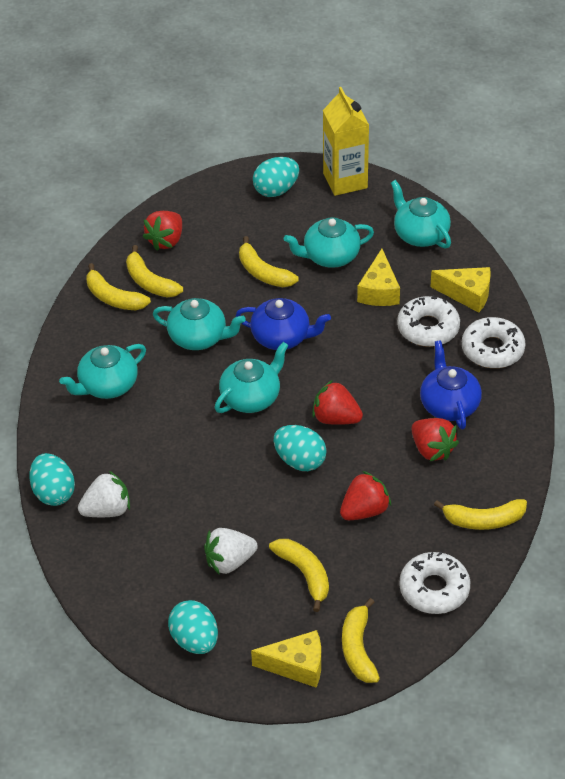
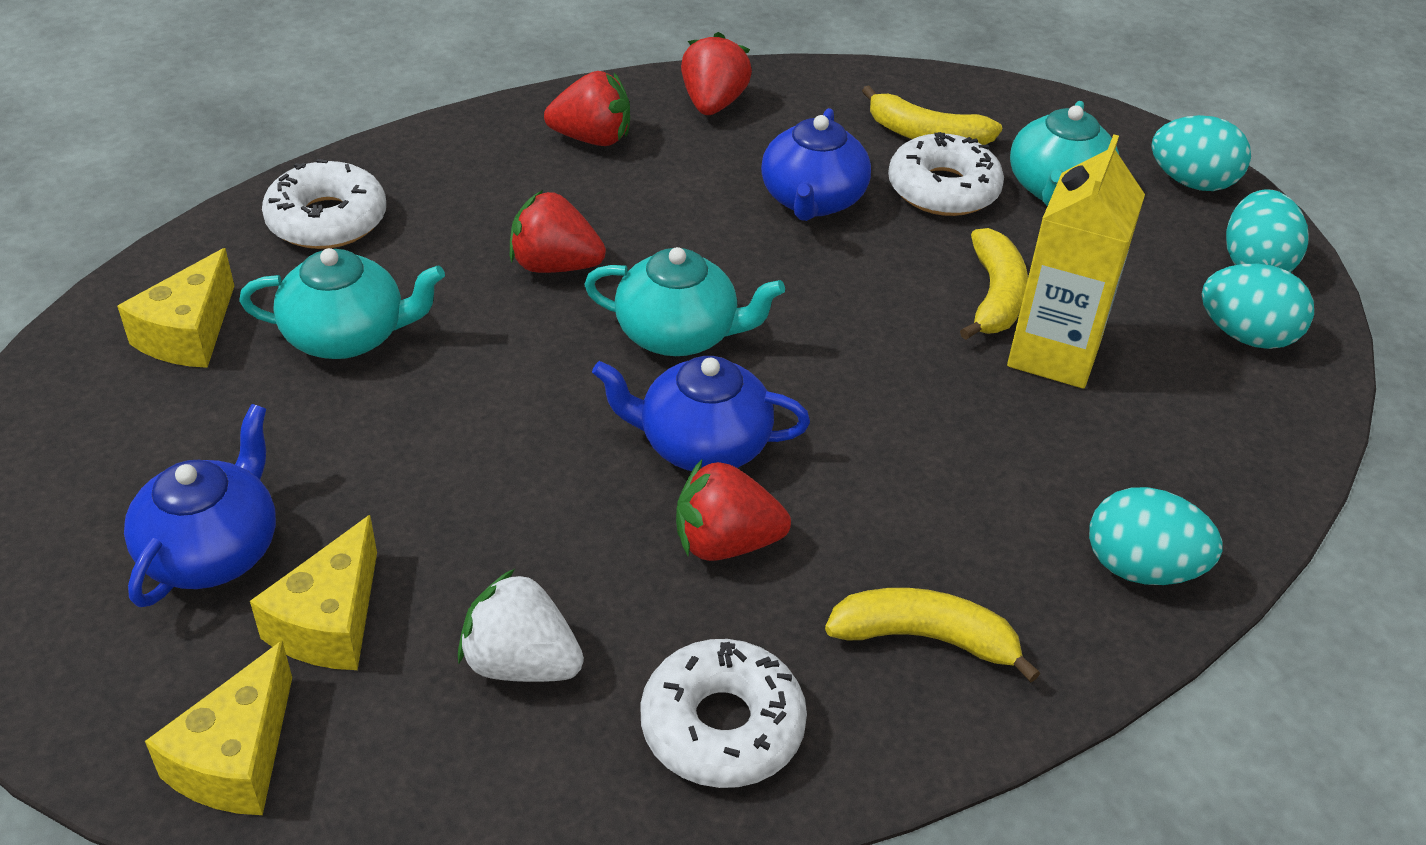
blue teapot: 2 -> 3
turquoise teapot: 5 -> 3
white strawberry: 2 -> 1
yellow banana: 6 -> 3

